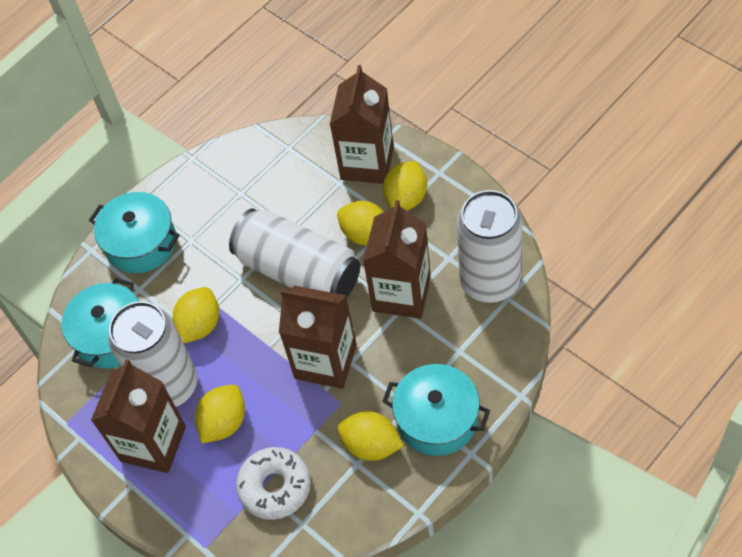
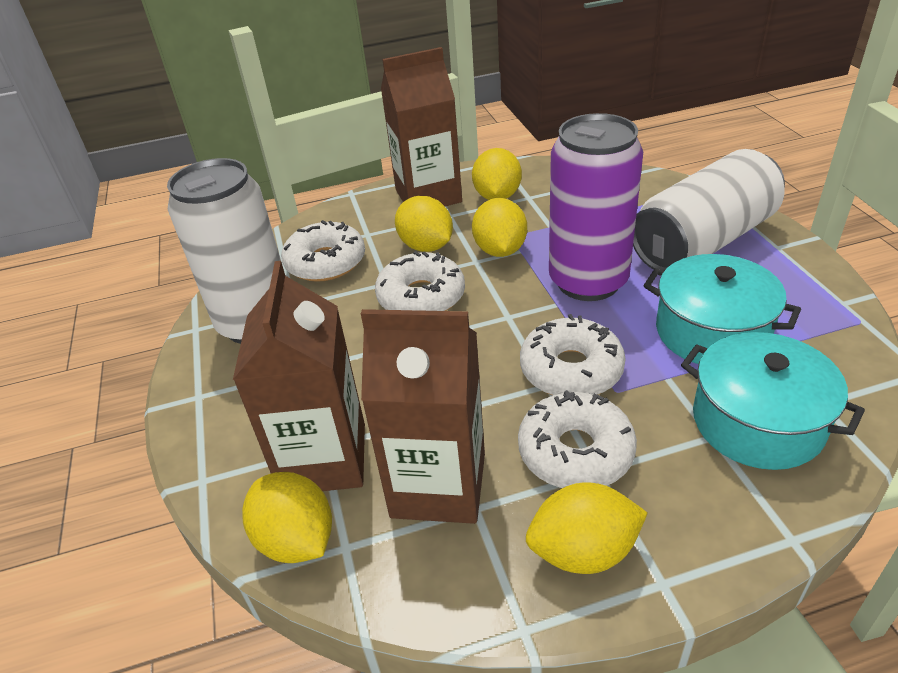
brown carton: 4 -> 3
purple can: 0 -> 1
turquoise pot: 3 -> 2
white can: 3 -> 2
white donut: 1 -> 4

